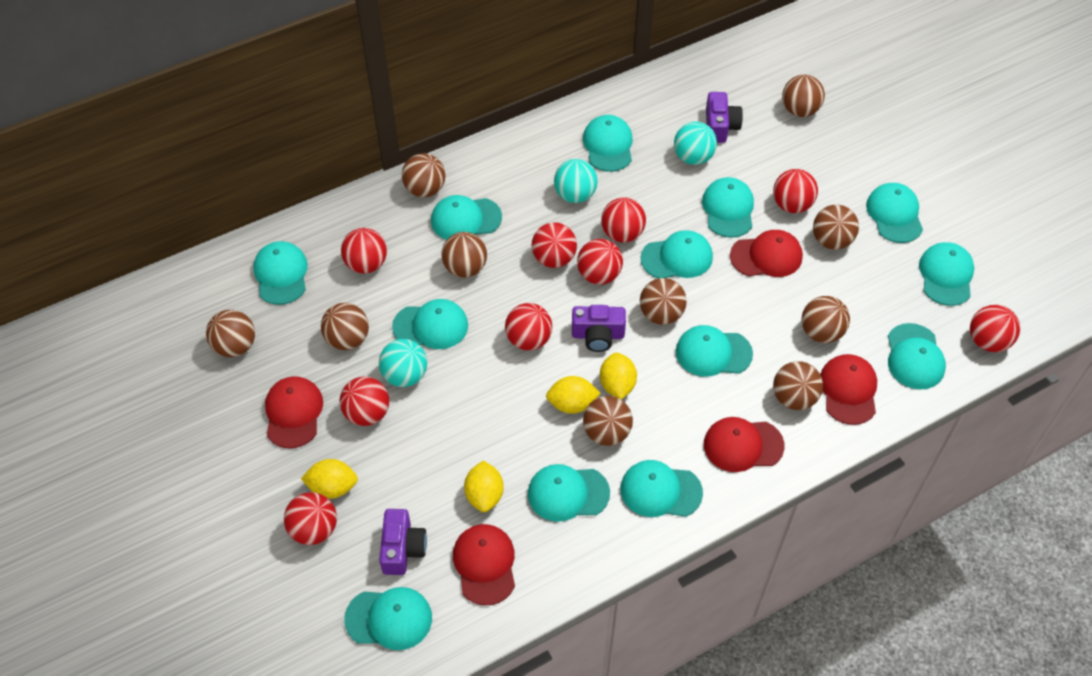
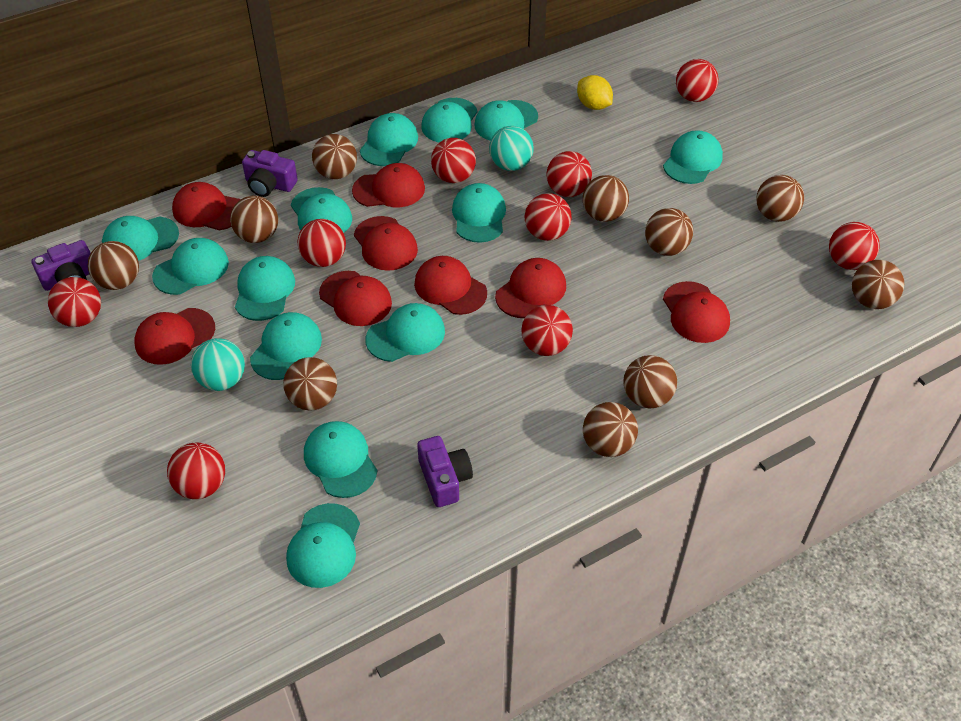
red cap: 5 -> 8
turquoise ball: 3 -> 2
yellow lemon: 4 -> 1

